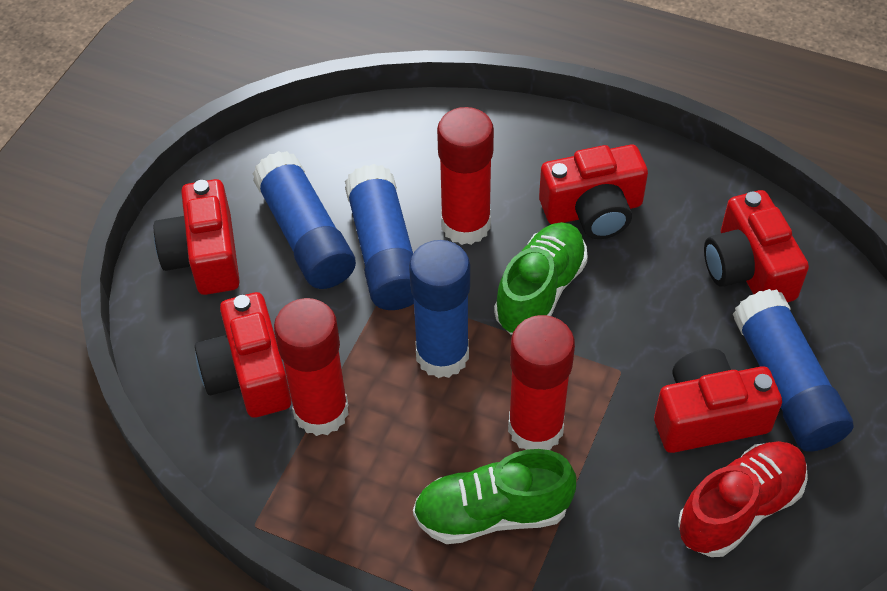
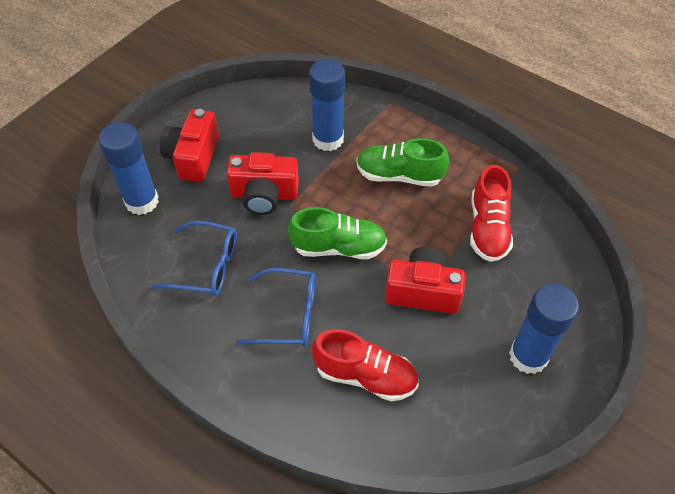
blue glasses: 0 -> 2
blue glue stick: 4 -> 3
red camera: 5 -> 3
red glue stick: 3 -> 0
red shoe: 1 -> 2

